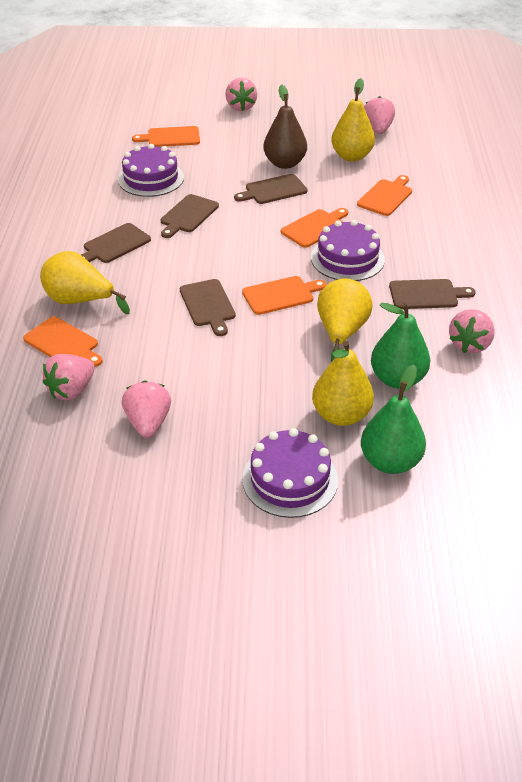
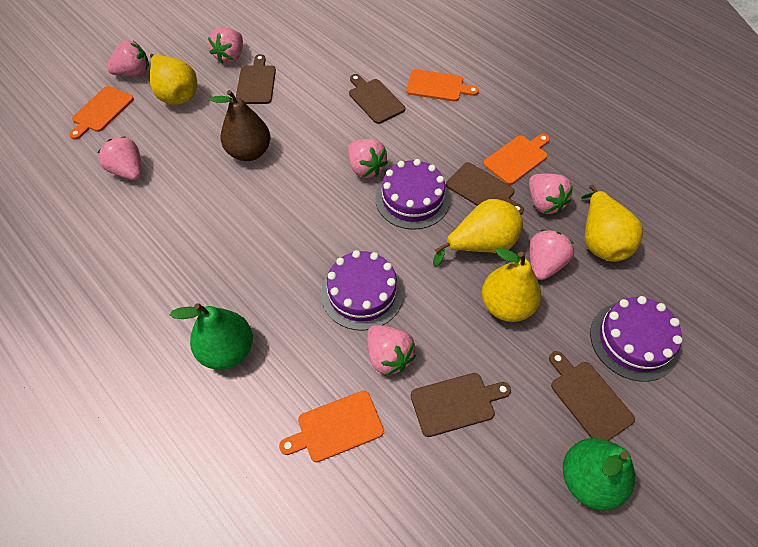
orange cutting board: 5 -> 4
pink strawberry: 5 -> 7

